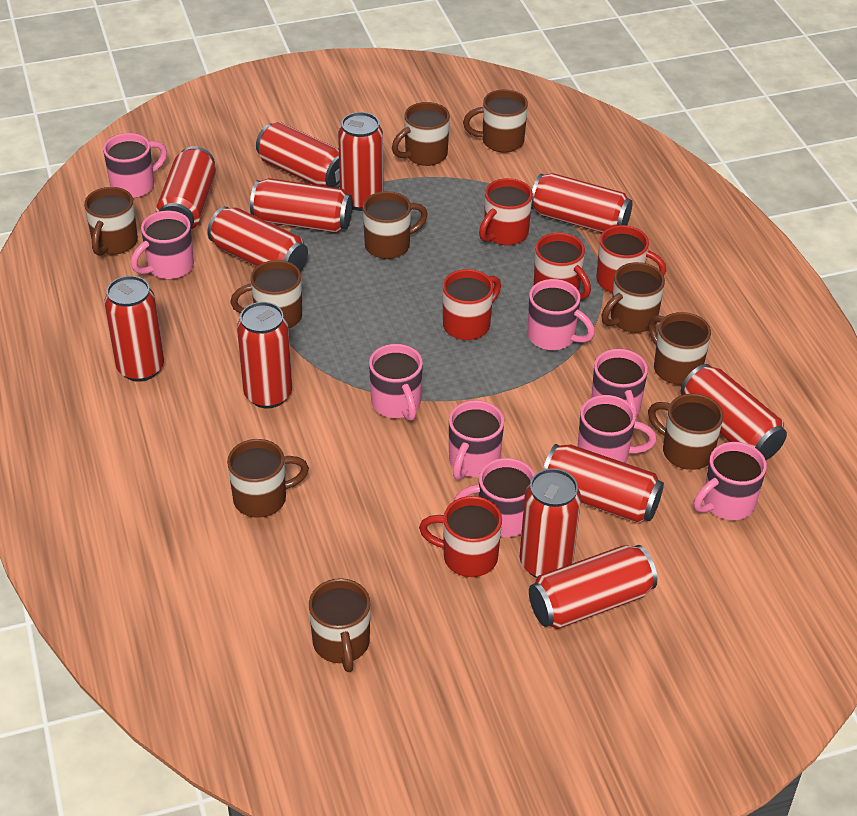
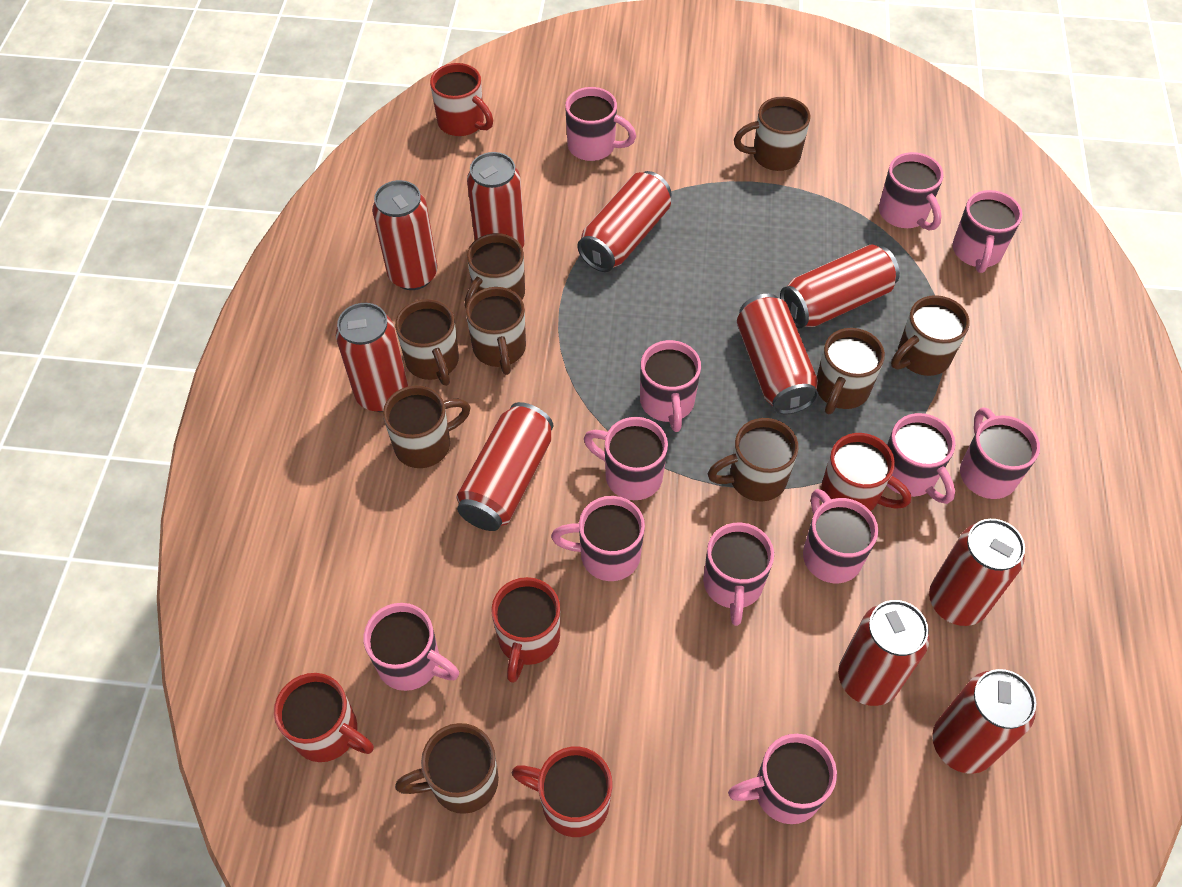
brown mug: 10 -> 9
pink mug: 9 -> 12
red can: 12 -> 10

